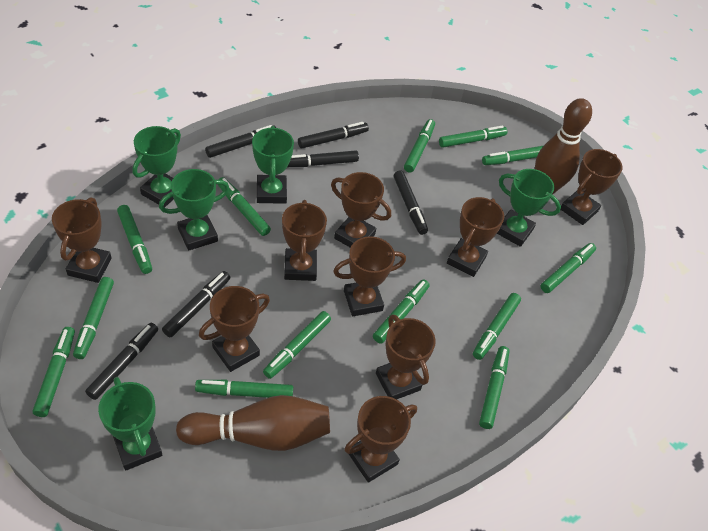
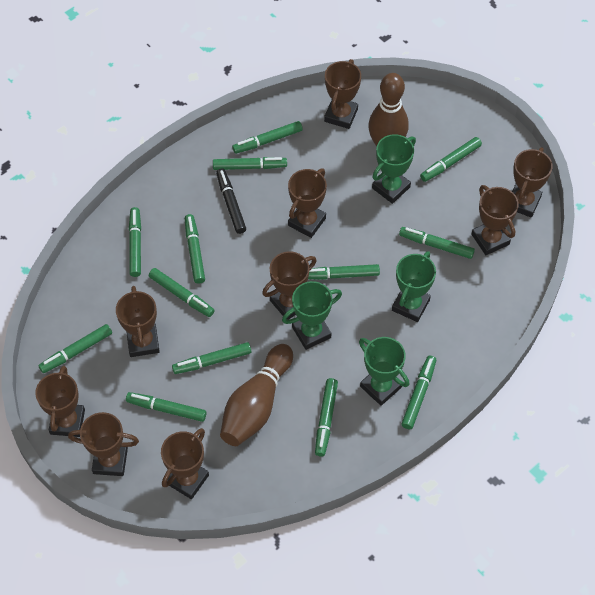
black marker: 6 -> 1
green trophy: 5 -> 4

